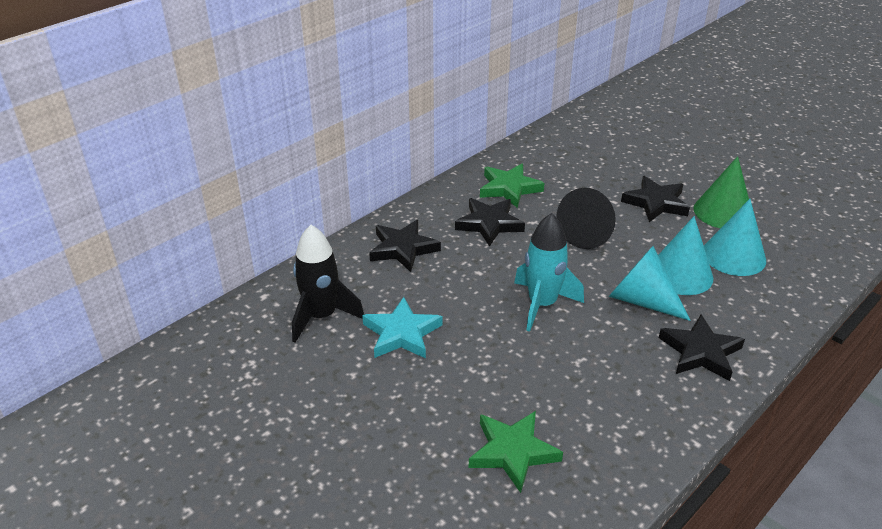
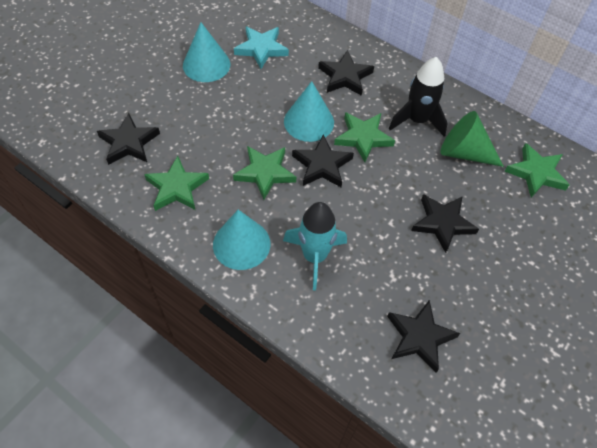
black cone: 1 -> 0
black star: 4 -> 5
green star: 2 -> 4

